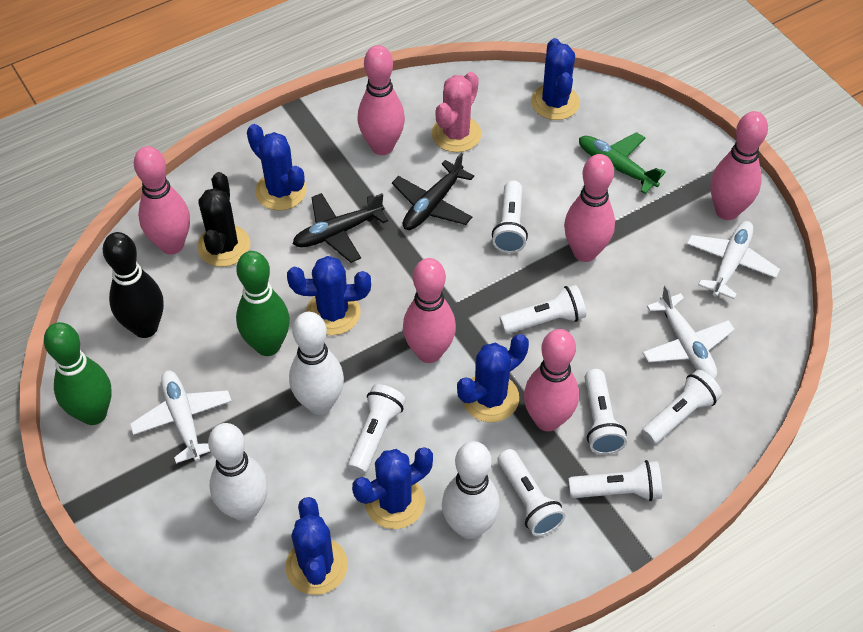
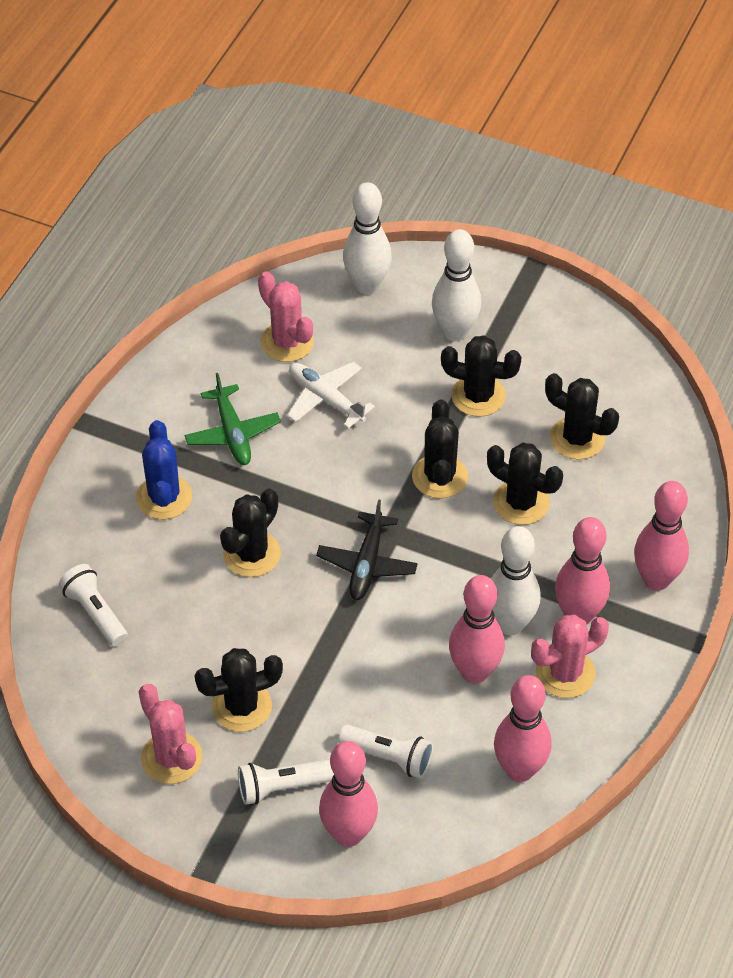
black bowling pin: 1 -> 0
black cactus: 1 -> 6
black plane: 2 -> 1
blue cactus: 6 -> 1
green bowling pin: 2 -> 0
pink bowling pin: 6 -> 5
pink cactus: 1 -> 3
white flashlight: 7 -> 3
white plane: 3 -> 1

